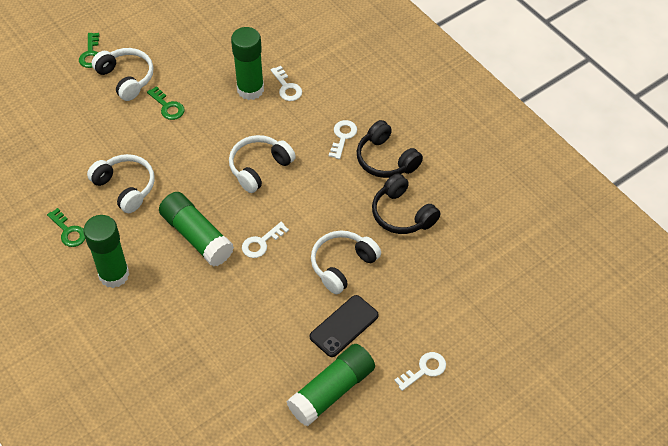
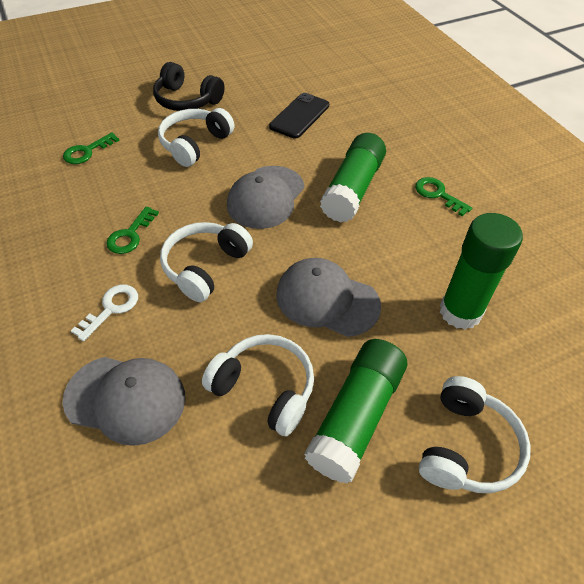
black headphones: 2 -> 1
green glue stick: 4 -> 3
grey cap: 0 -> 3
white key: 4 -> 1

